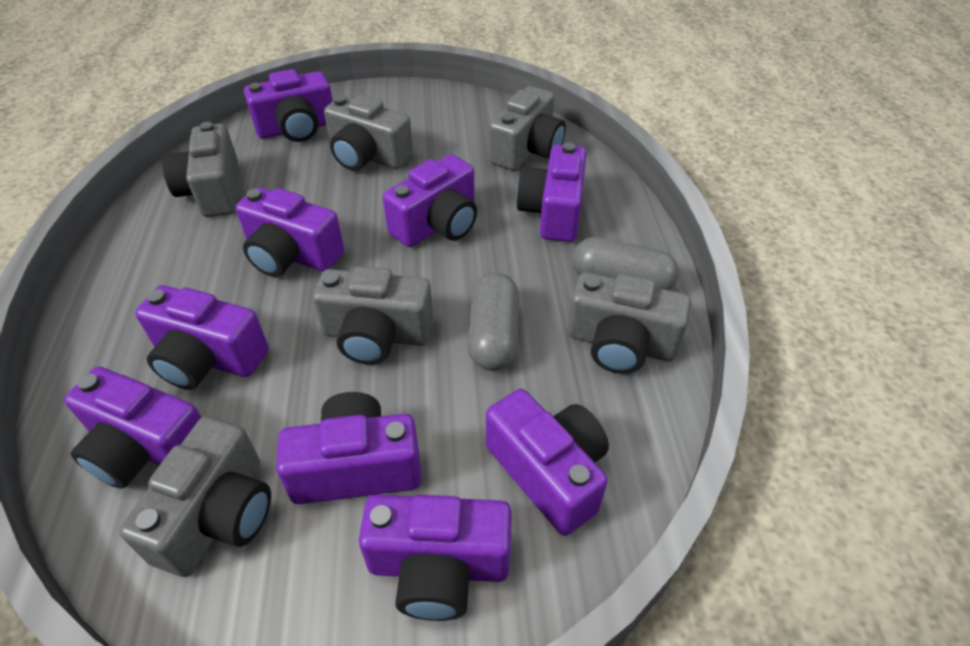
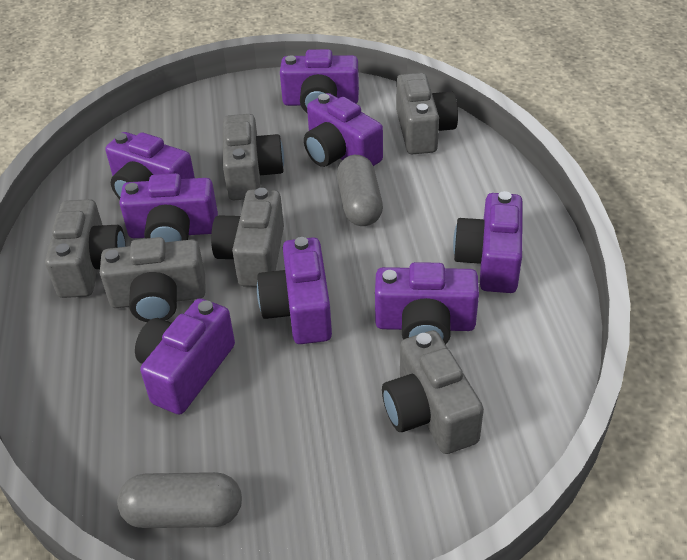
purple camera: 9 -> 8

